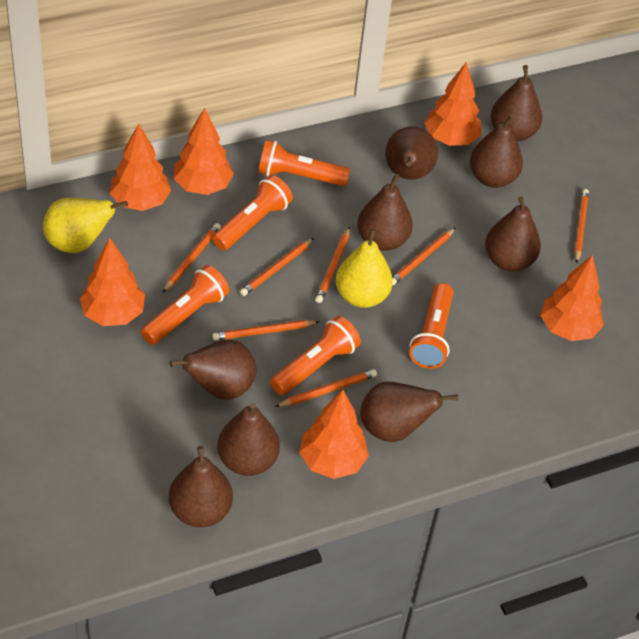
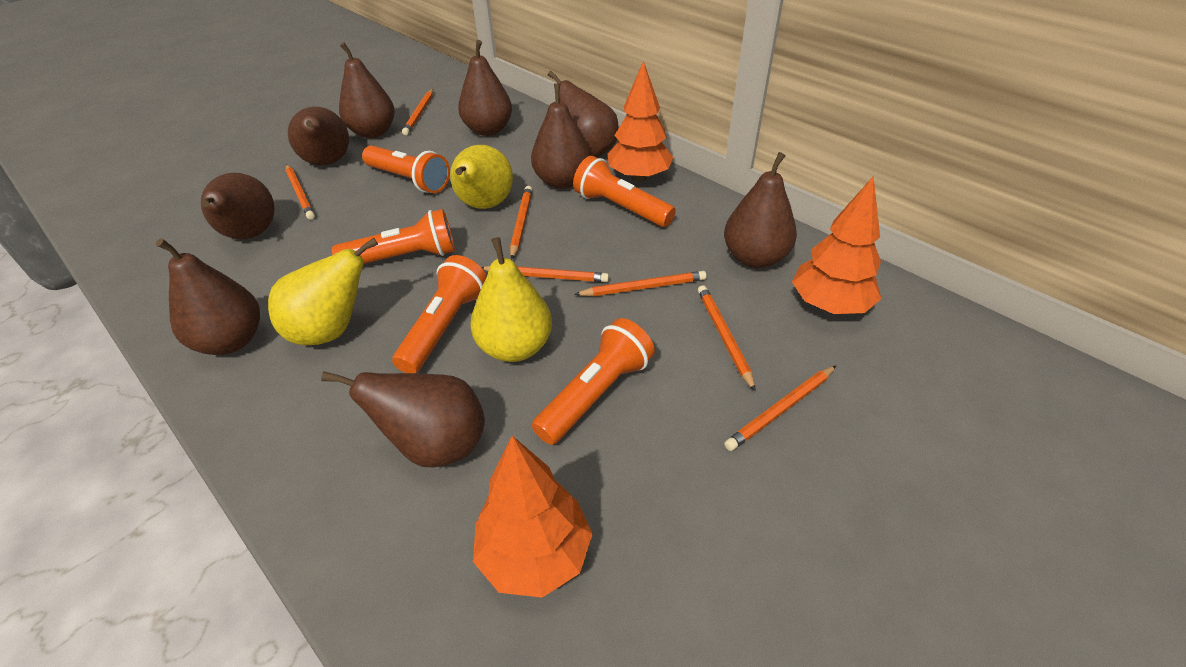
orange tree: 6 -> 3
yellow pear: 2 -> 3

